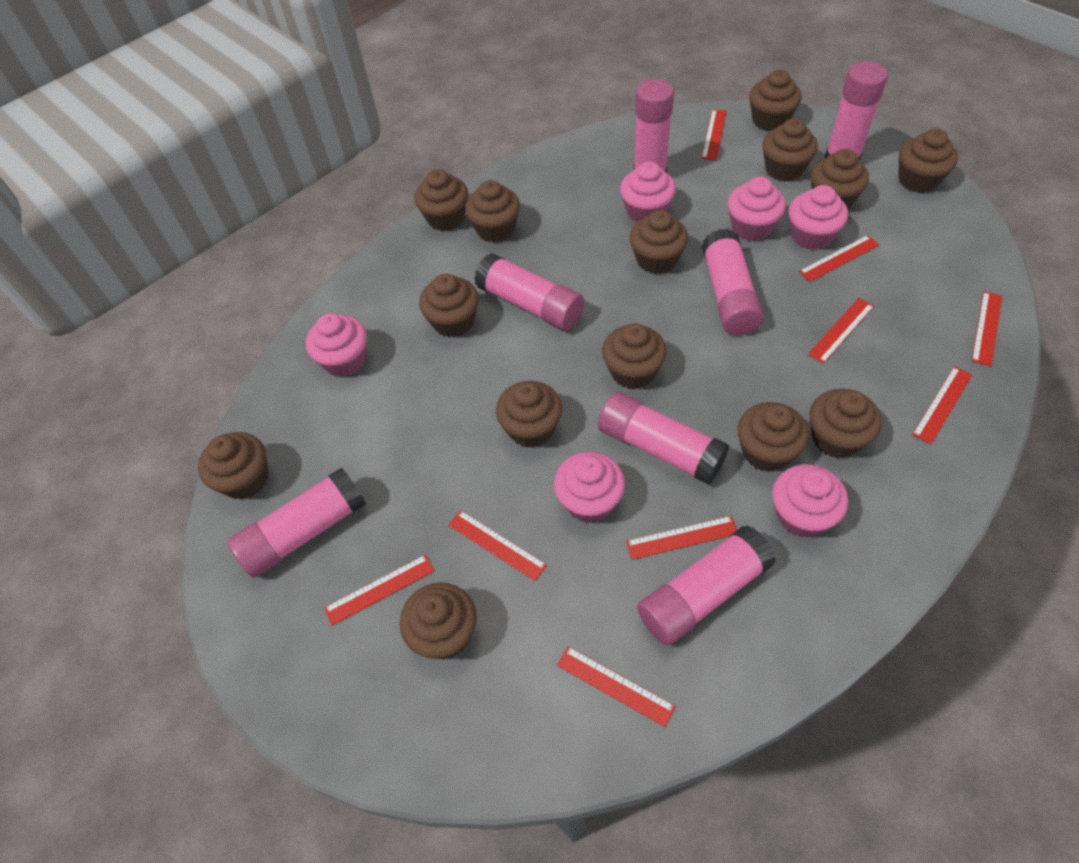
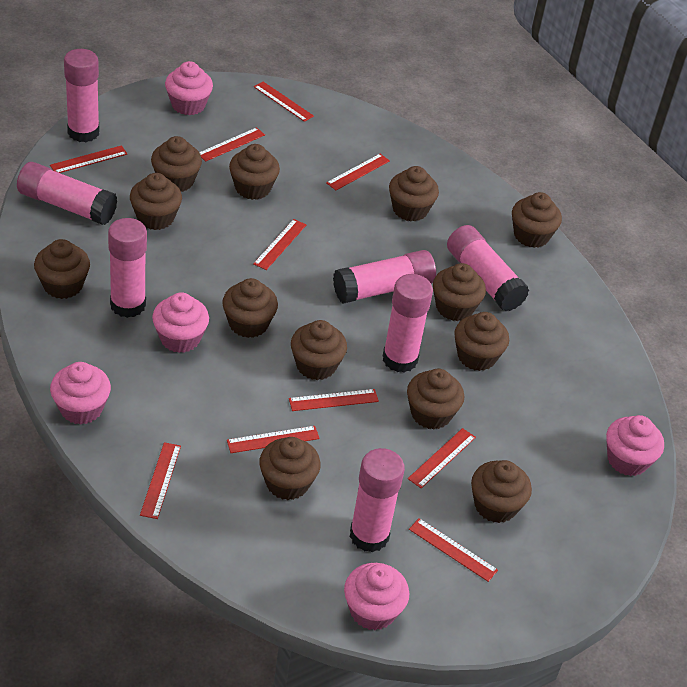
brown cupcake: 14 -> 13
pink cupcake: 6 -> 5
red ruler: 9 -> 10

